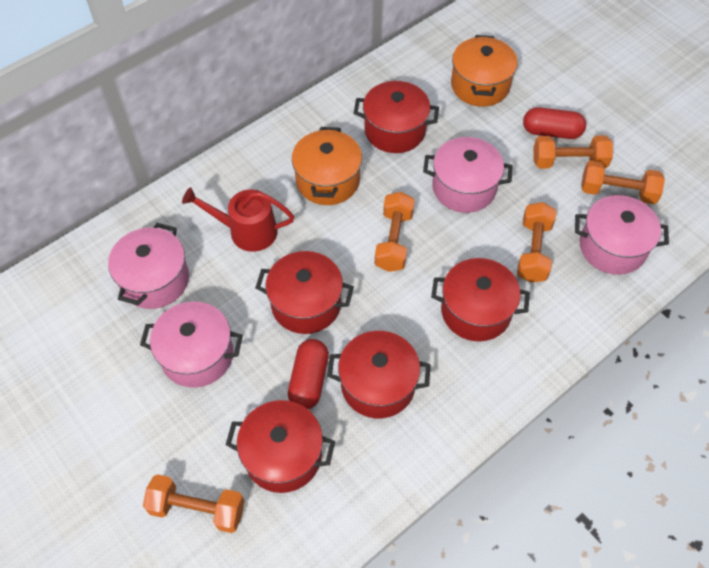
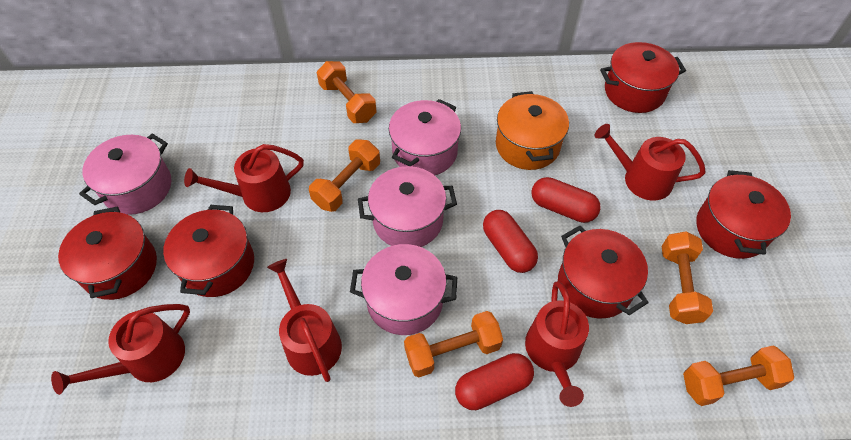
orange pot: 2 -> 1
red capsule: 2 -> 3
red watering can: 1 -> 5

